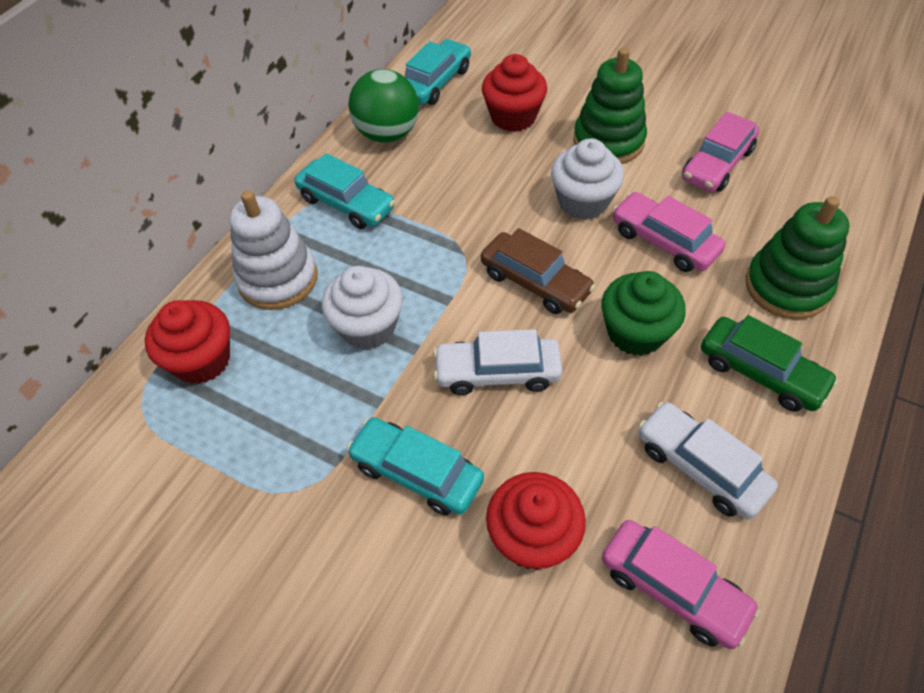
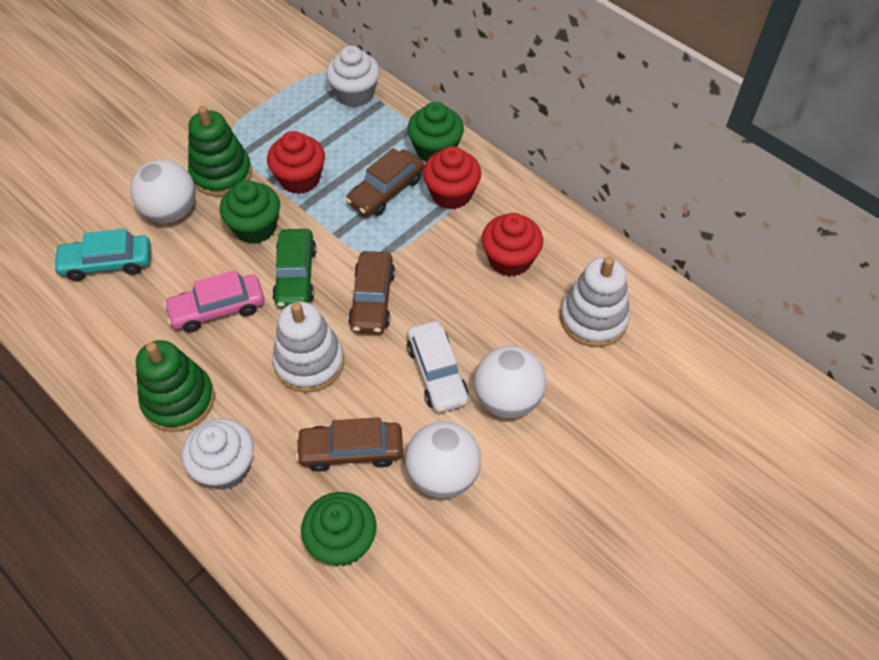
brown car: 1 -> 3
green ball: 1 -> 0
green cupcake: 1 -> 3
pink car: 3 -> 1
turquoise car: 3 -> 1
white ball: 0 -> 3
white car: 2 -> 1
white stacking toy: 1 -> 2

